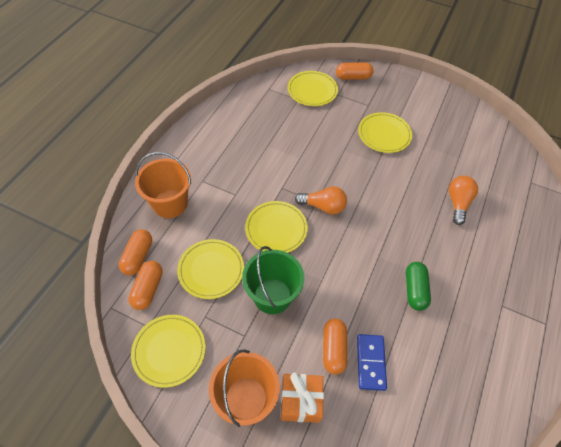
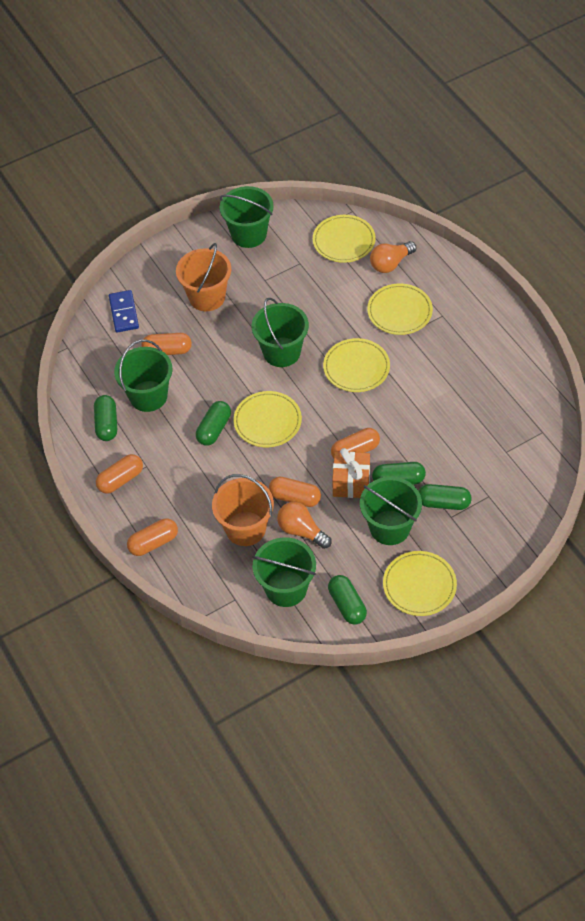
green bucket: 1 -> 5
green capsule: 1 -> 5
orange capsule: 4 -> 5

